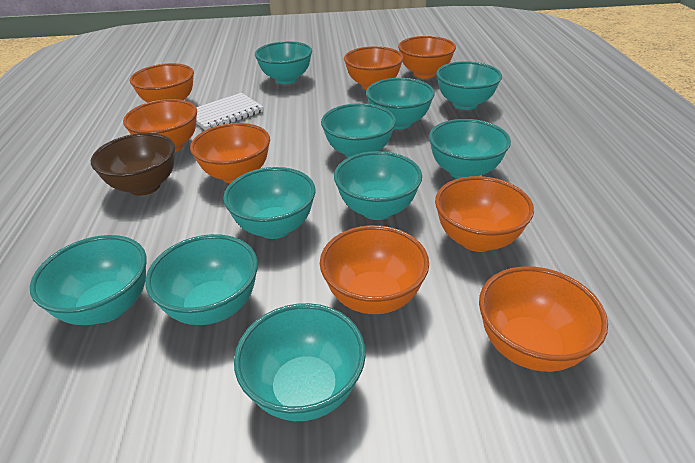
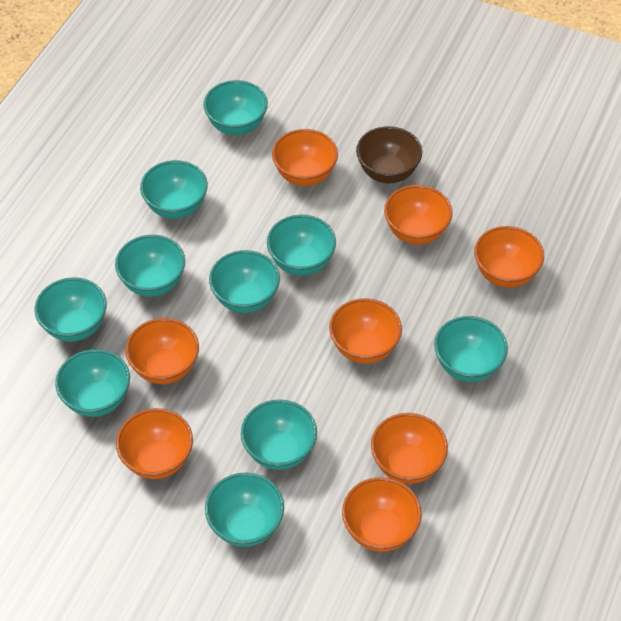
white notebook: 1 -> 0

